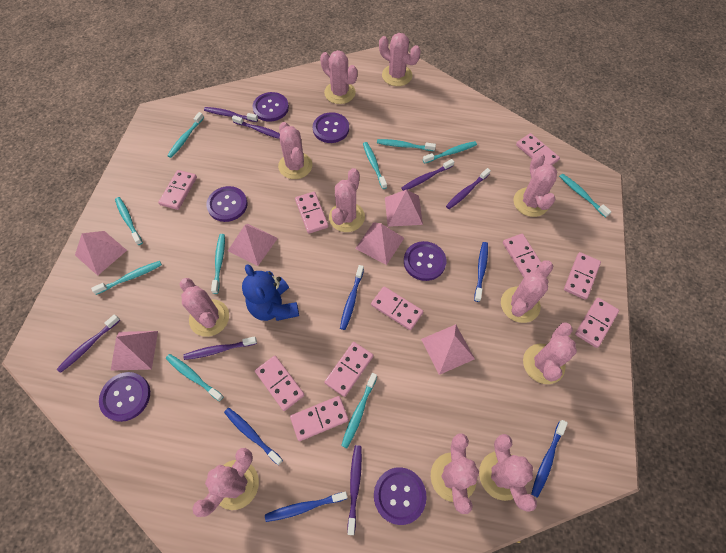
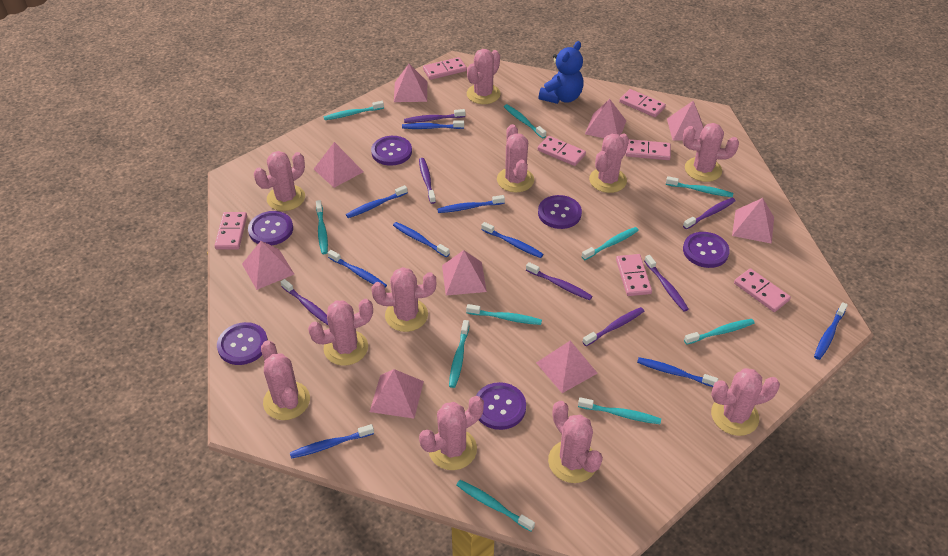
blue toothbrush: 5 -> 9
pink domino: 10 -> 7
pink pyramid: 6 -> 9

